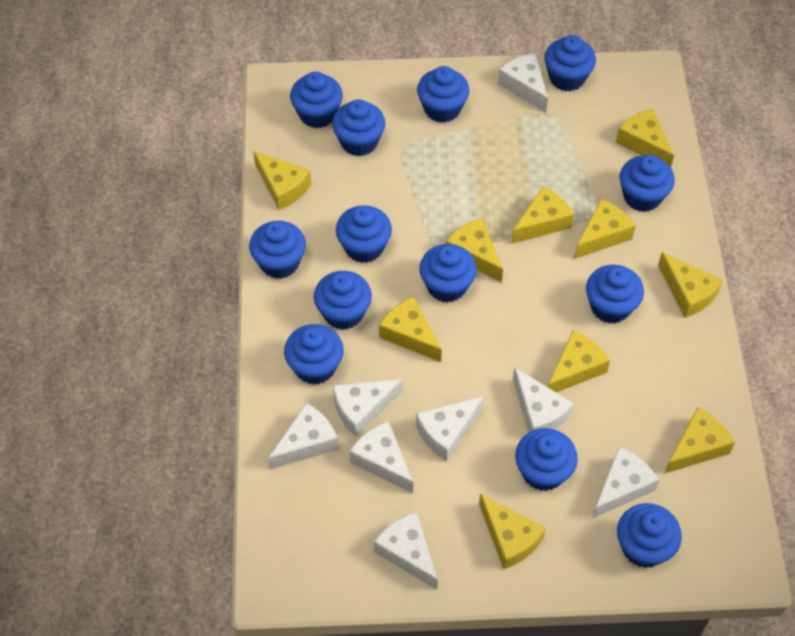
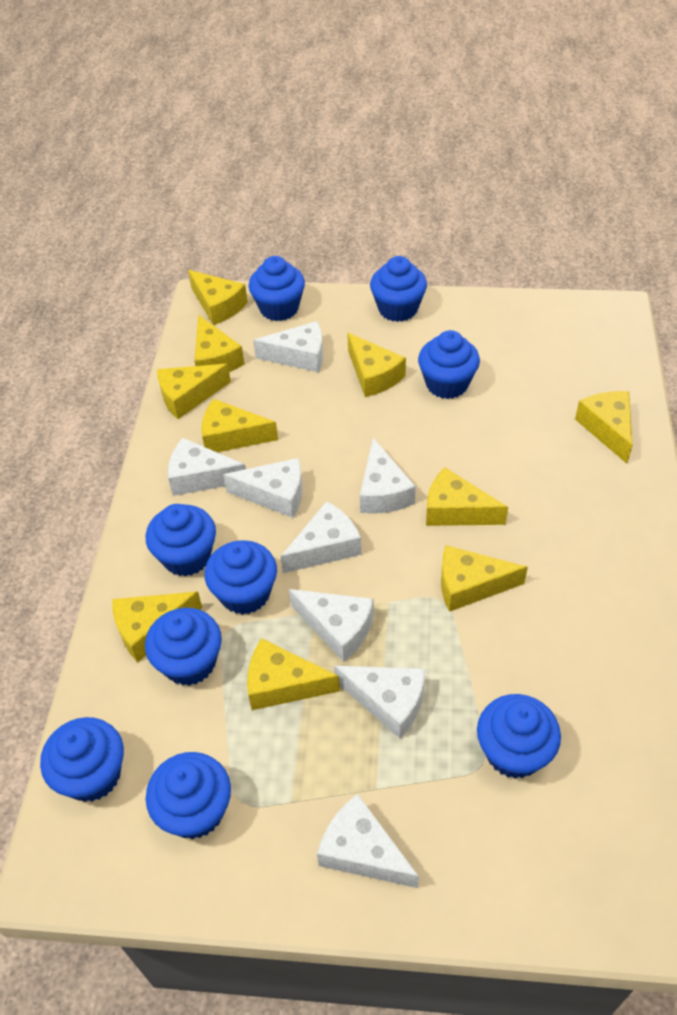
blue cupcake: 13 -> 9

